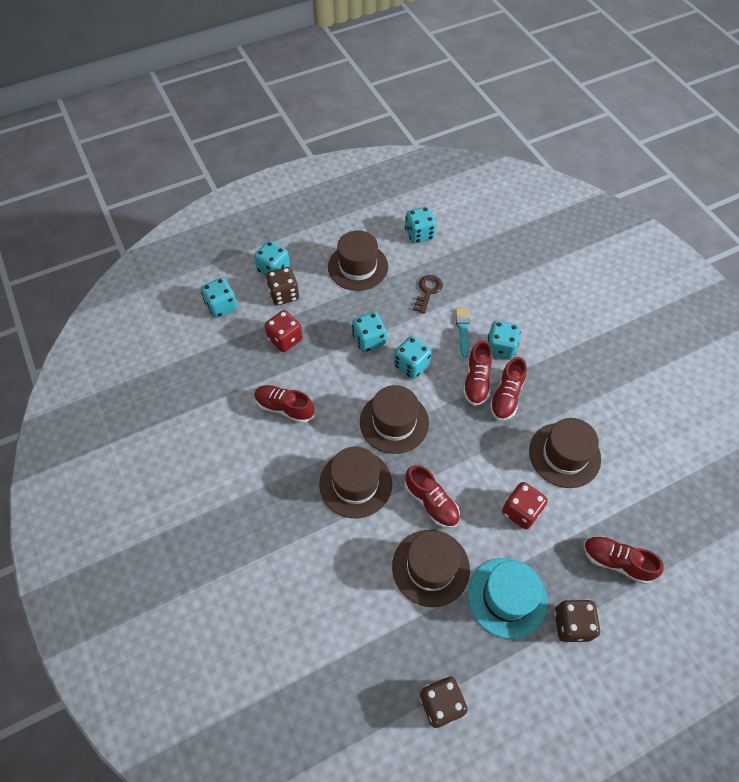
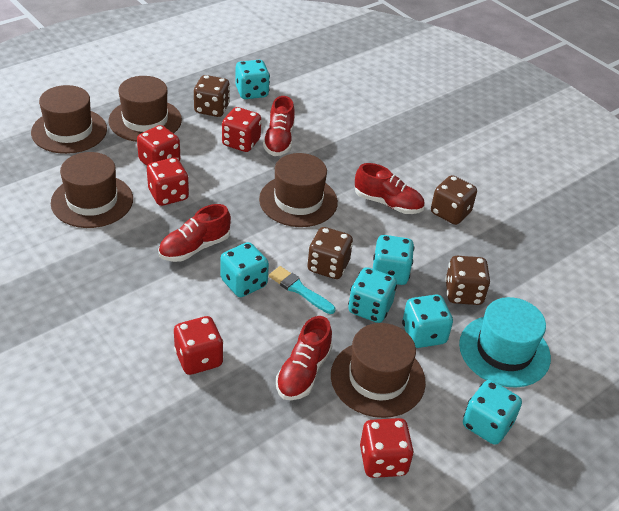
brown dice: 3 -> 4
brown key: 1 -> 0
red dice: 2 -> 5
red shoe: 5 -> 4

